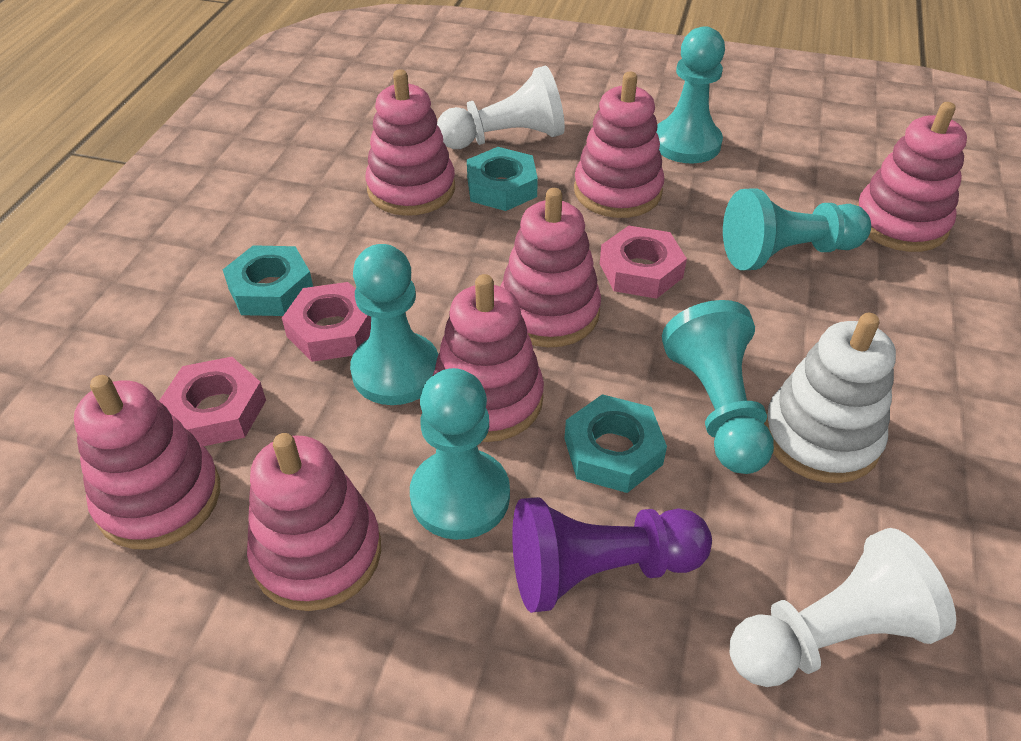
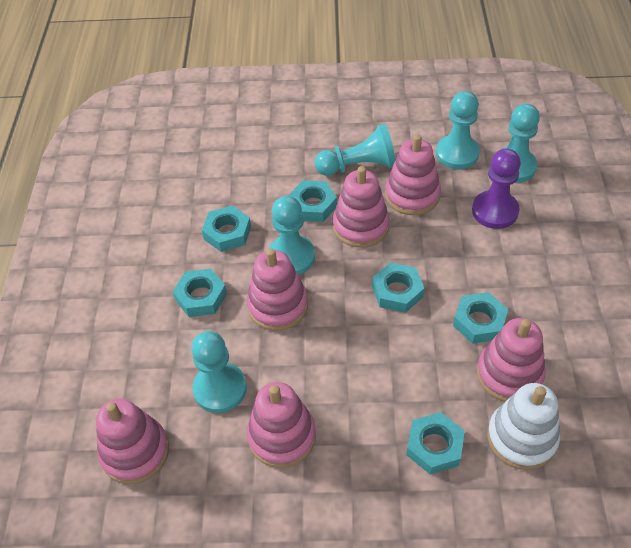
pink nut: 3 -> 0
pink stacking toy: 7 -> 6
turquoise nut: 3 -> 6
white pawn: 2 -> 0

